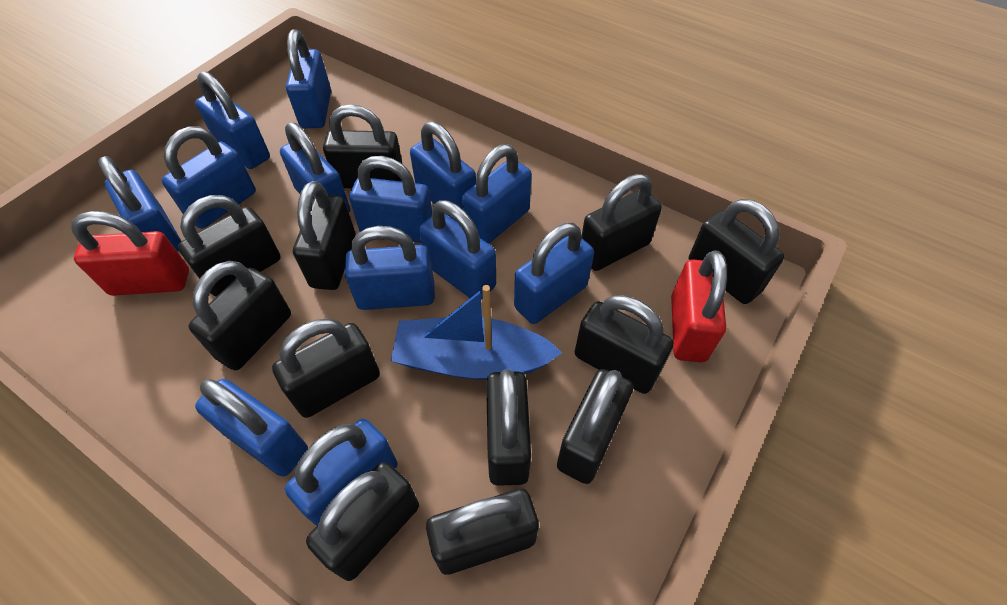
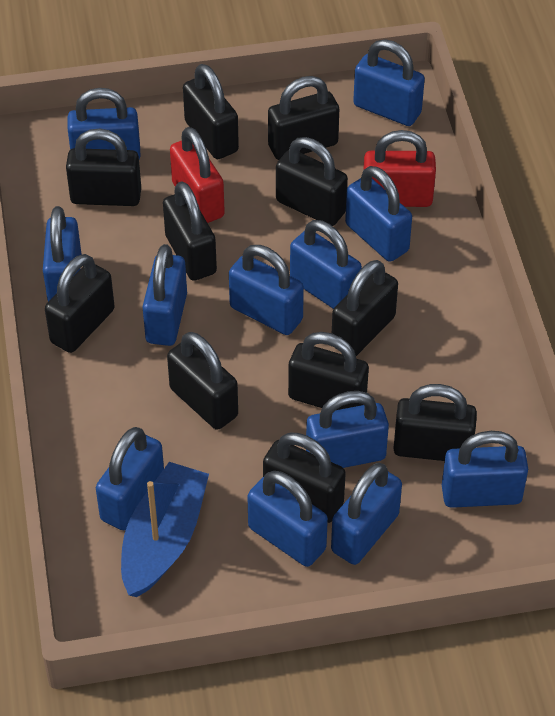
black padlock: 12 -> 11
blue padlock: 13 -> 12

